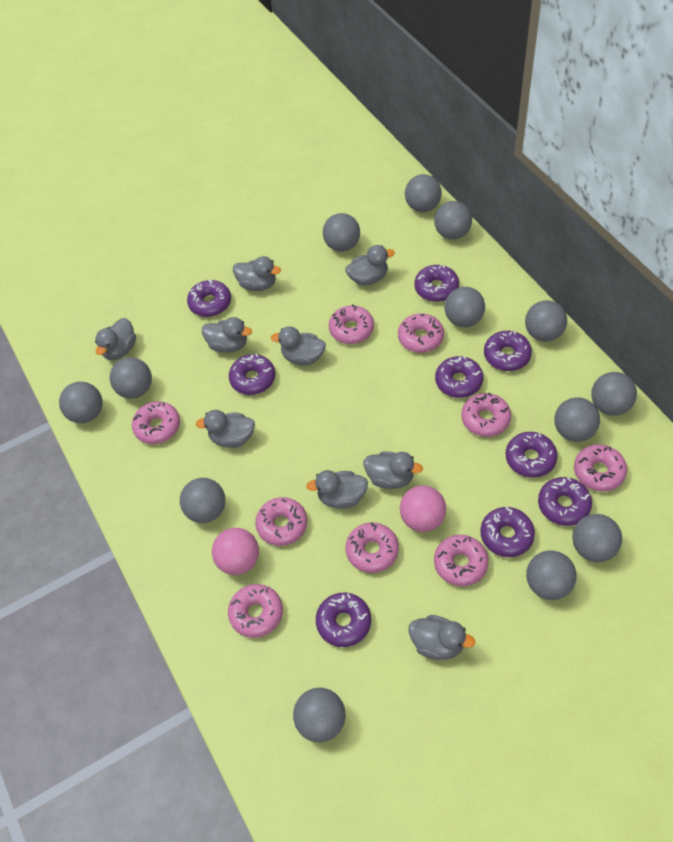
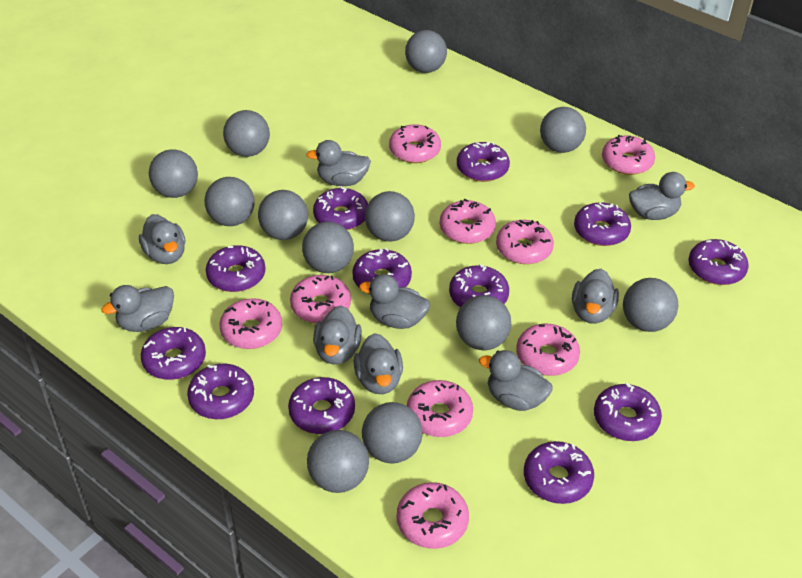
grey ball: 13 -> 12
pink ball: 2 -> 0
purple donut: 9 -> 12

